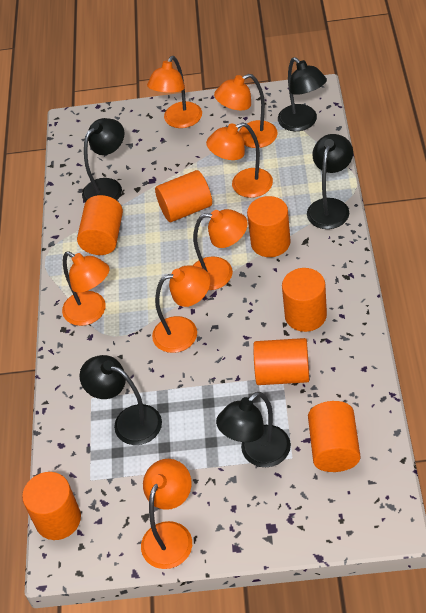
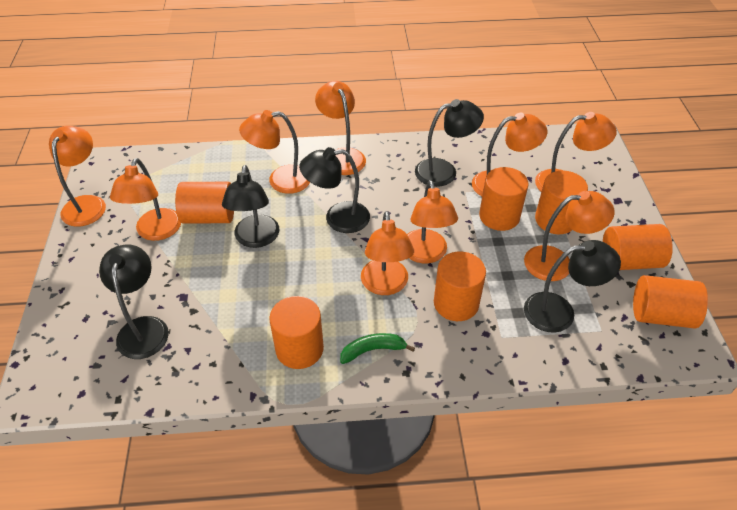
green banana: 0 -> 1
orange lamp: 7 -> 9

